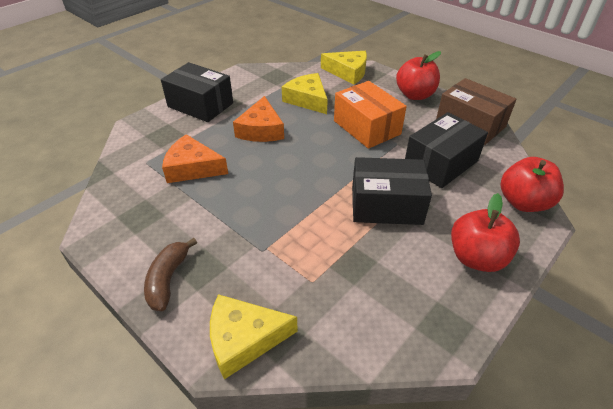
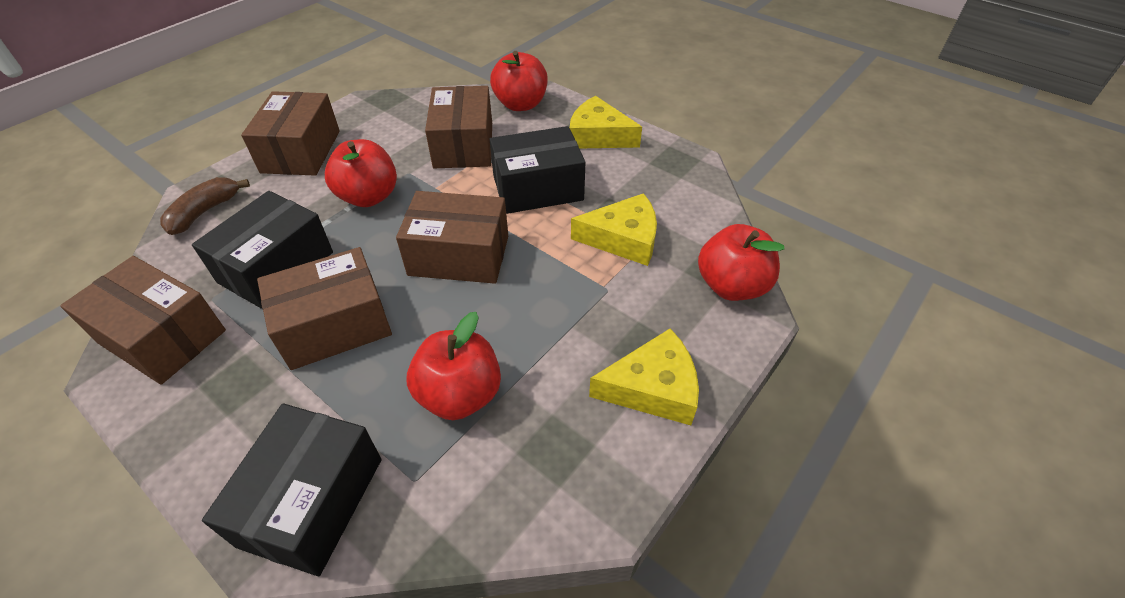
brown box: 1 -> 5
orange box: 1 -> 0
orange cheese: 2 -> 0
red apple: 3 -> 4

